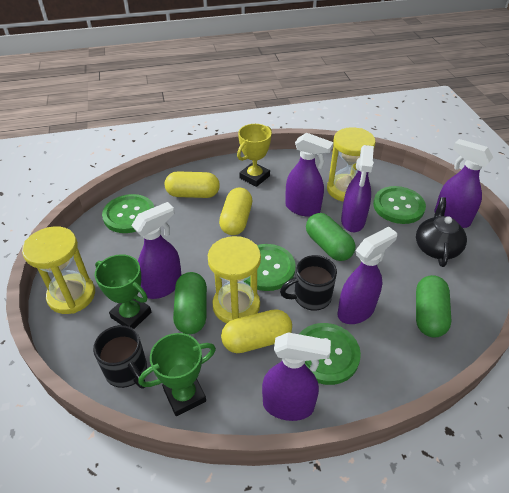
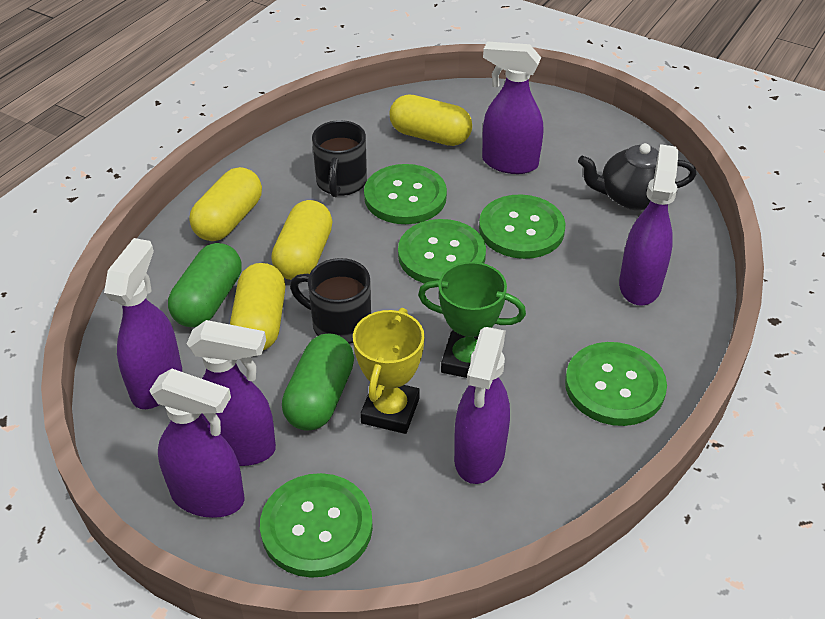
green button: 4 -> 5
green capsule: 3 -> 2
green trophy: 2 -> 1
yellow capsule: 3 -> 4
yellow hourglass: 3 -> 0

